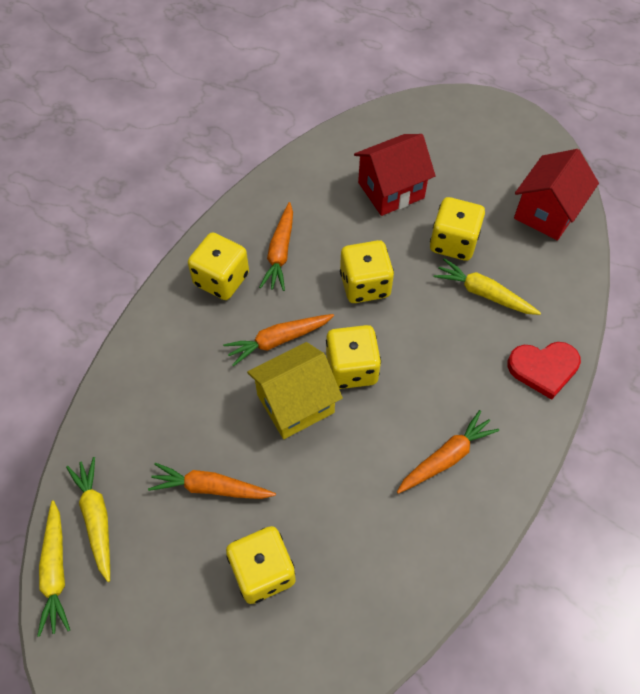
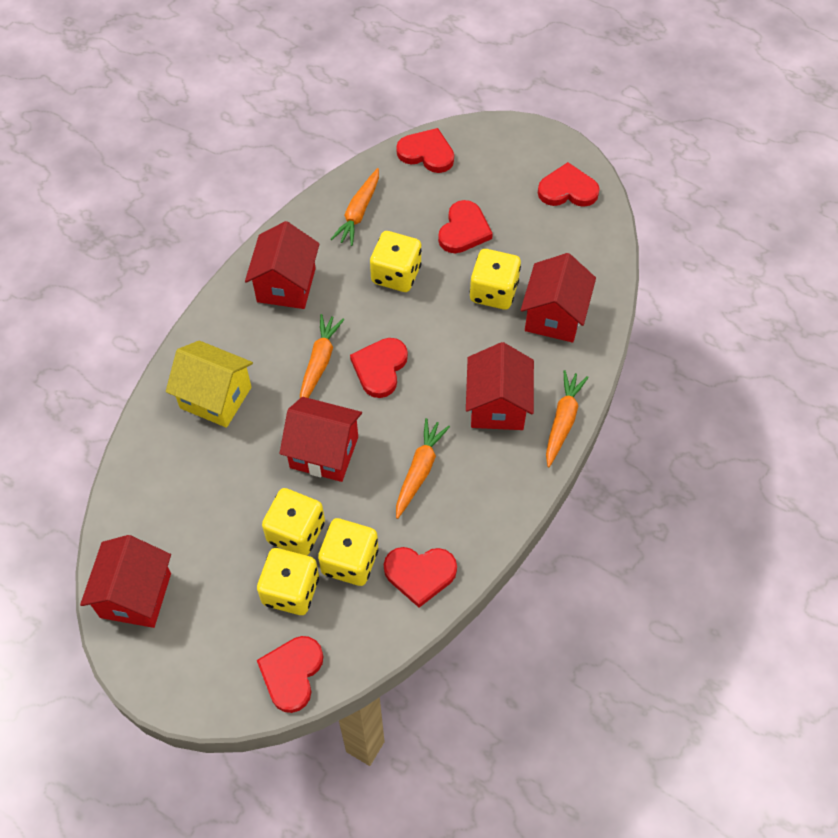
red heart: 1 -> 6
red house: 2 -> 5
yellow carrot: 3 -> 0

